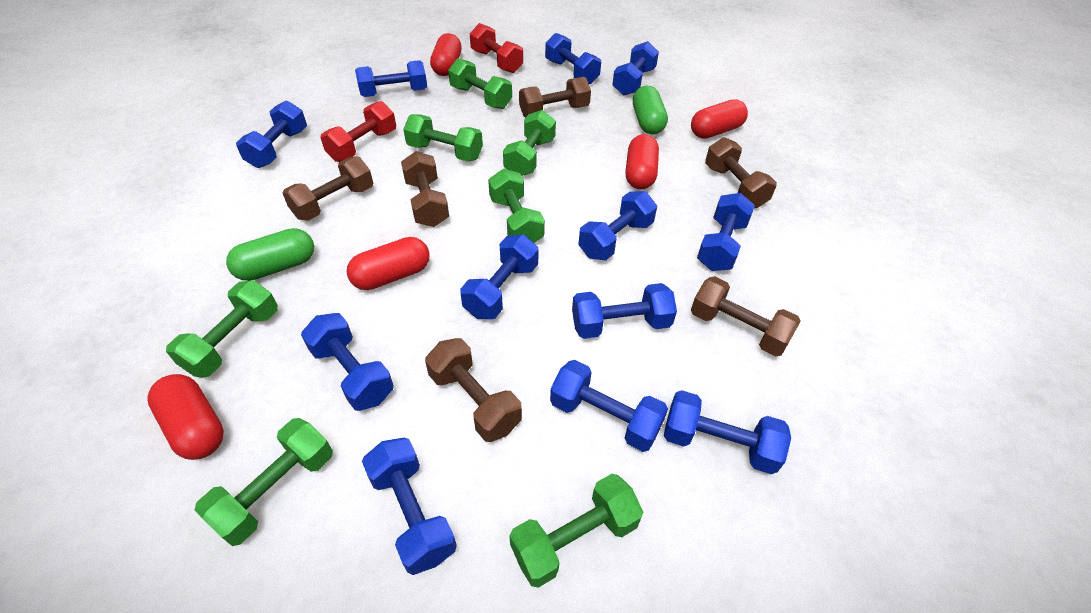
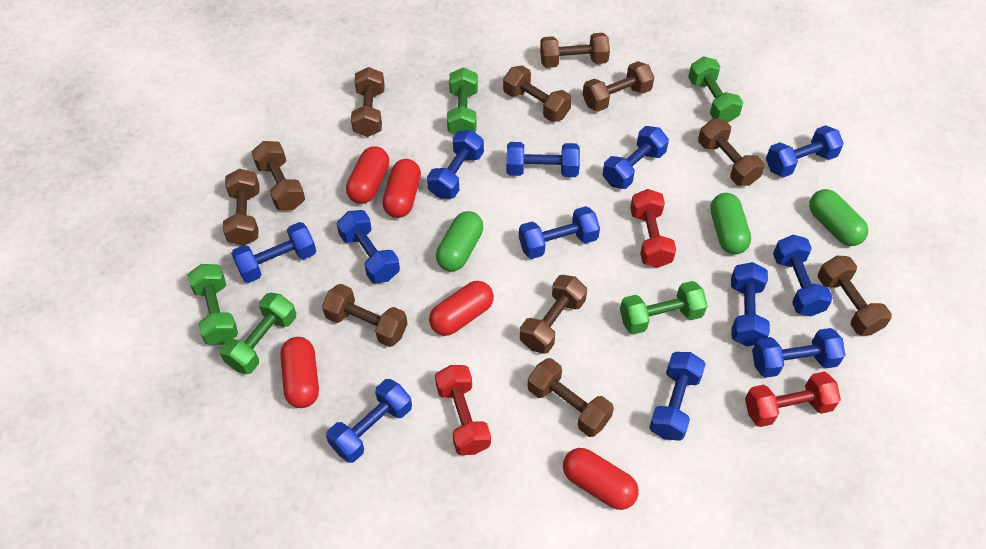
brown dumbbell: 6 -> 11
green capsule: 2 -> 3
green dumbbell: 7 -> 5
red dumbbell: 2 -> 3

